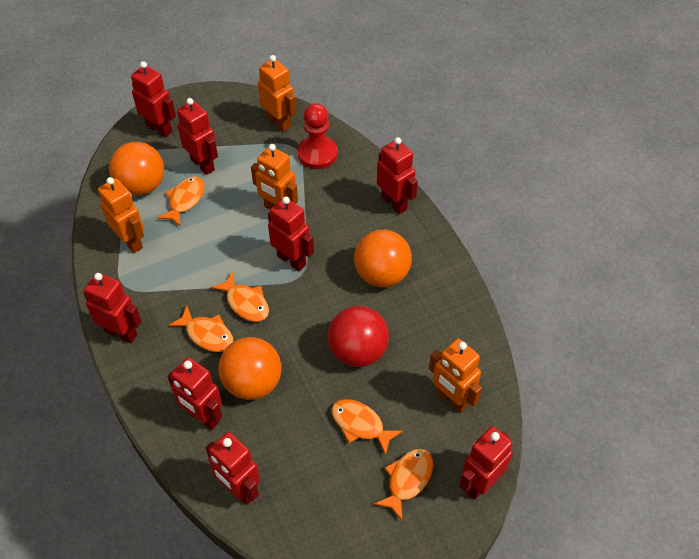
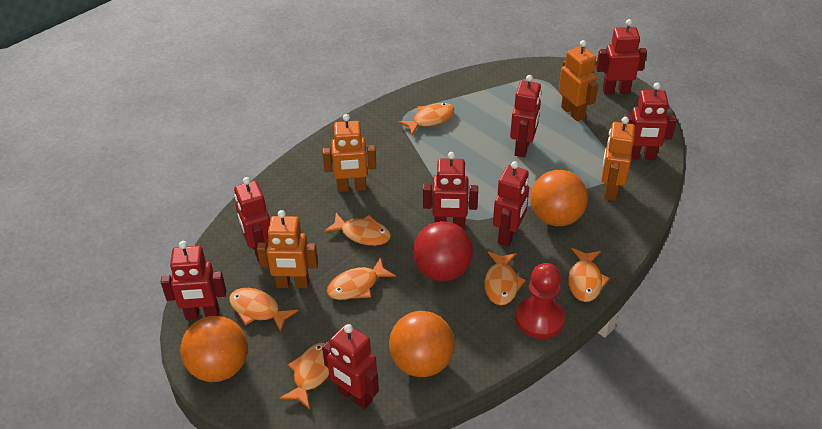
orange fish: 5 -> 7

